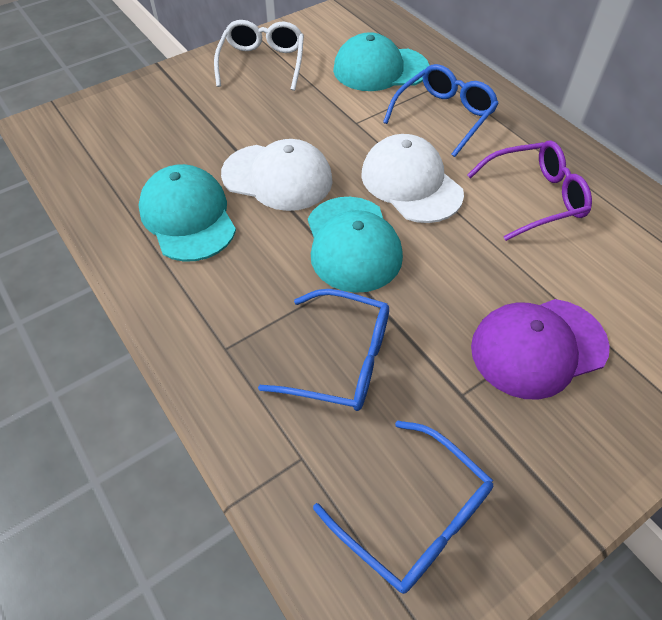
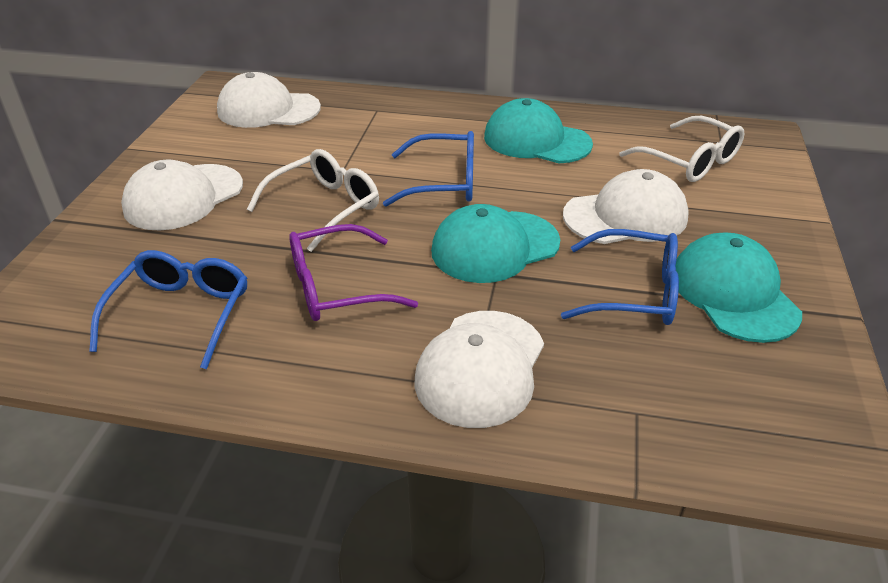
purple cap: 1 -> 0
white cap: 2 -> 4
white glasses: 1 -> 2

